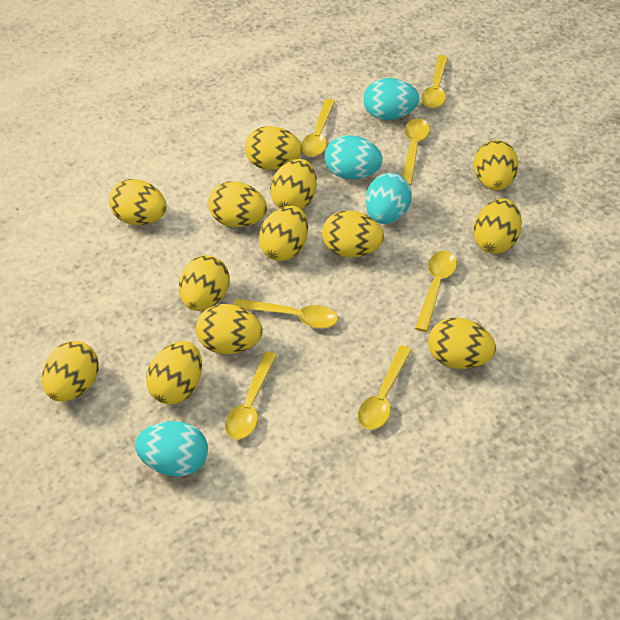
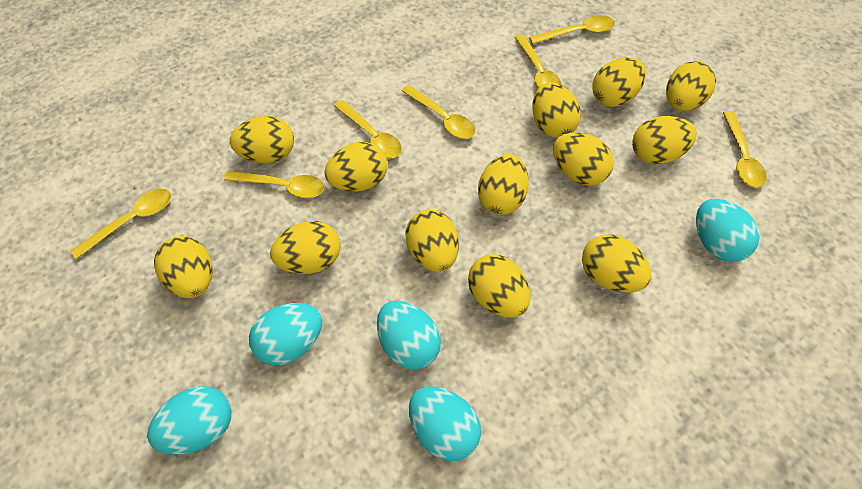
turquoise egg: 4 -> 5

